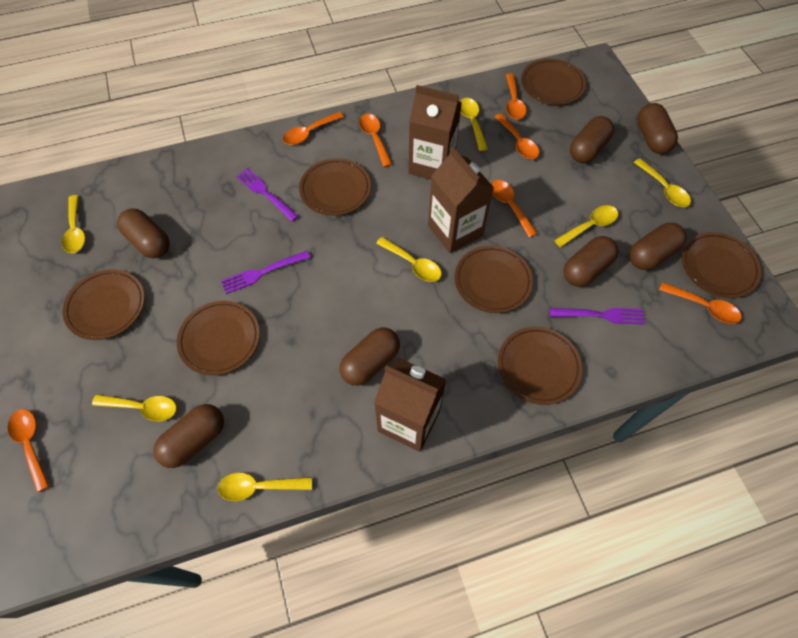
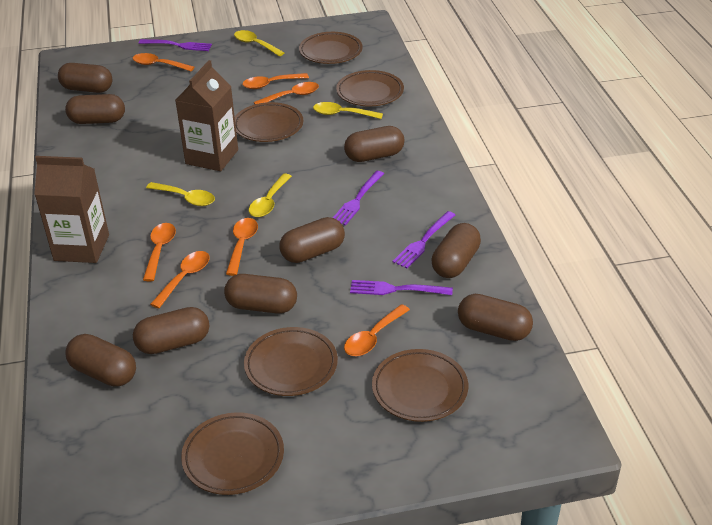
brown capsule: 7 -> 9
brown carton: 3 -> 2
brown plate: 7 -> 6
purple fork: 3 -> 4
yellow spoon: 7 -> 4

